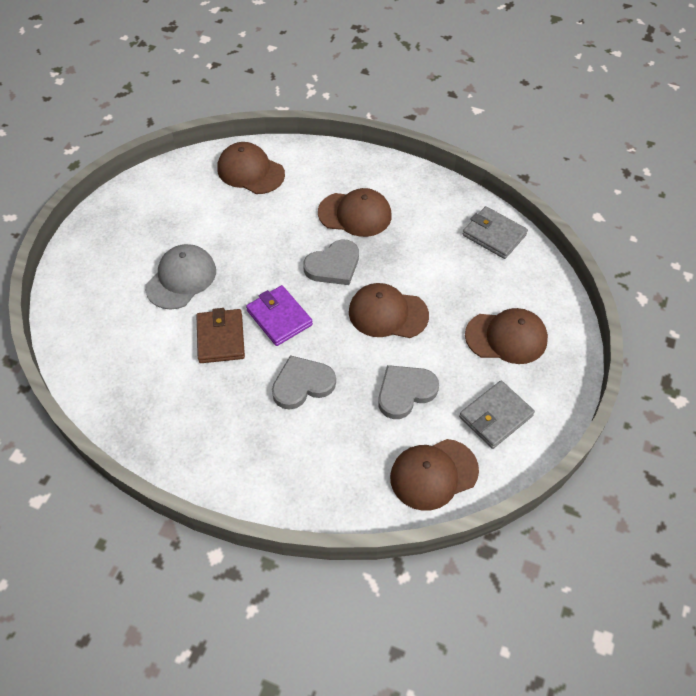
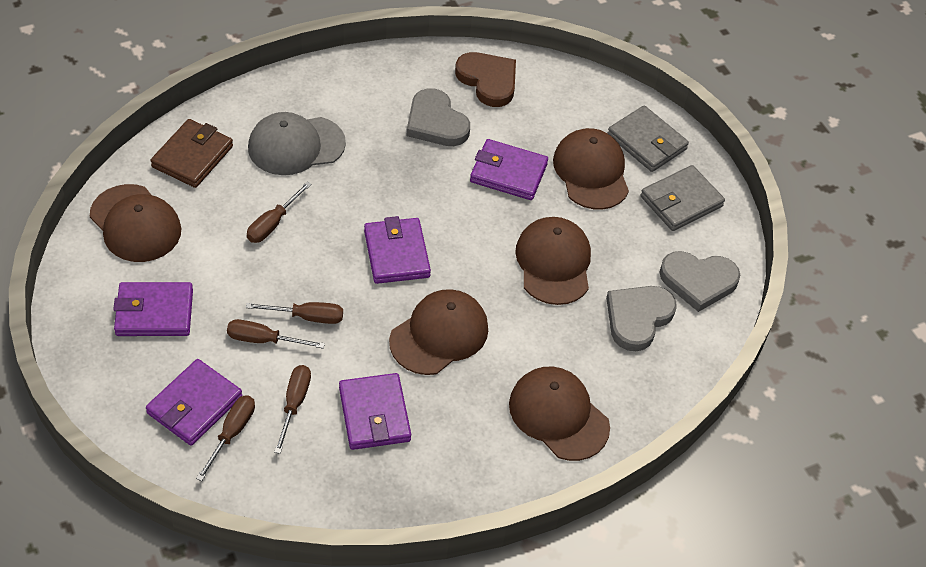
brown heart: 0 -> 1
brown screwdriver: 0 -> 5
purple wallet: 1 -> 5

